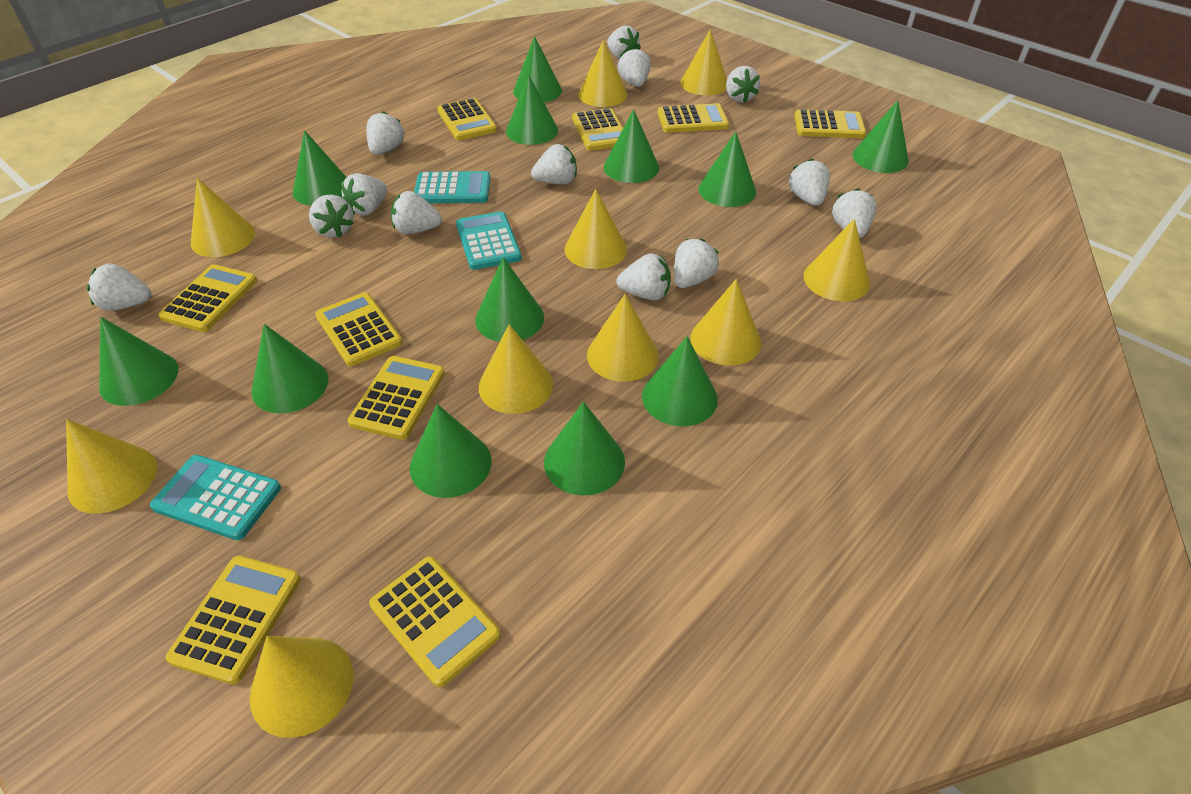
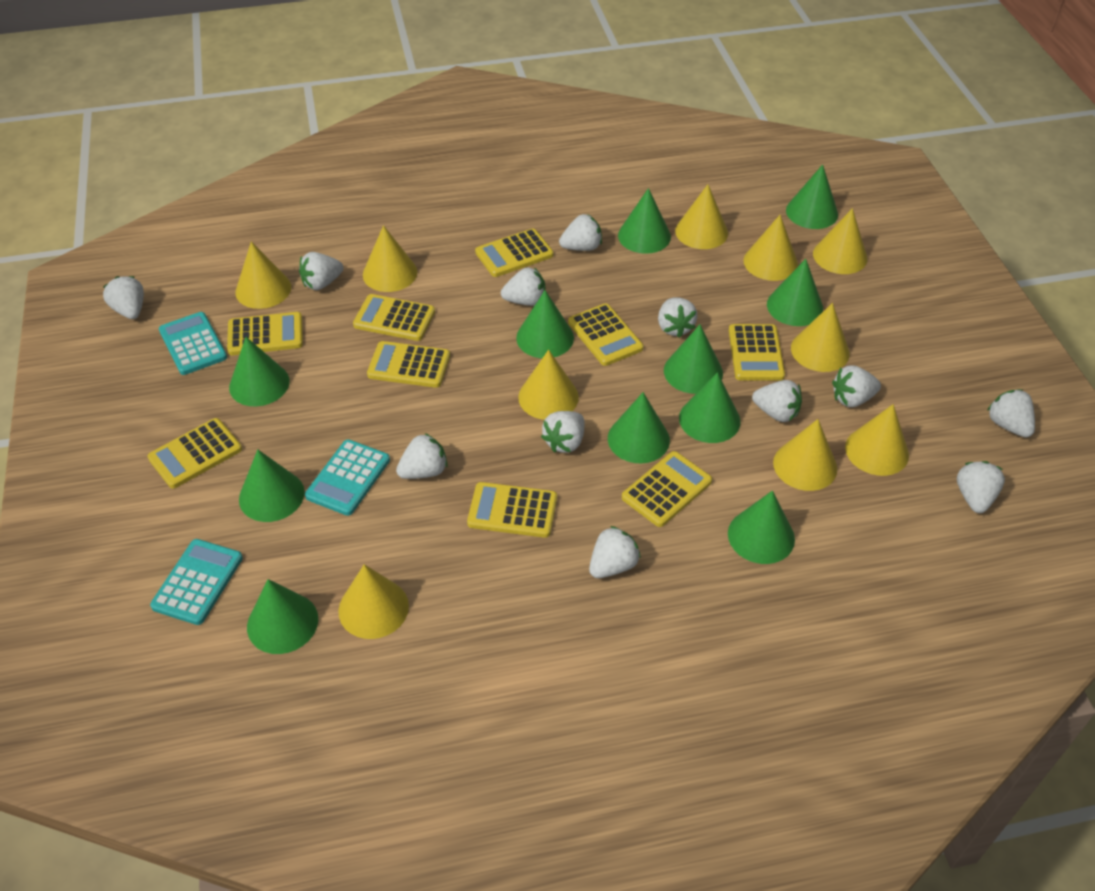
green cone: 12 -> 11
white strawberry: 13 -> 12

